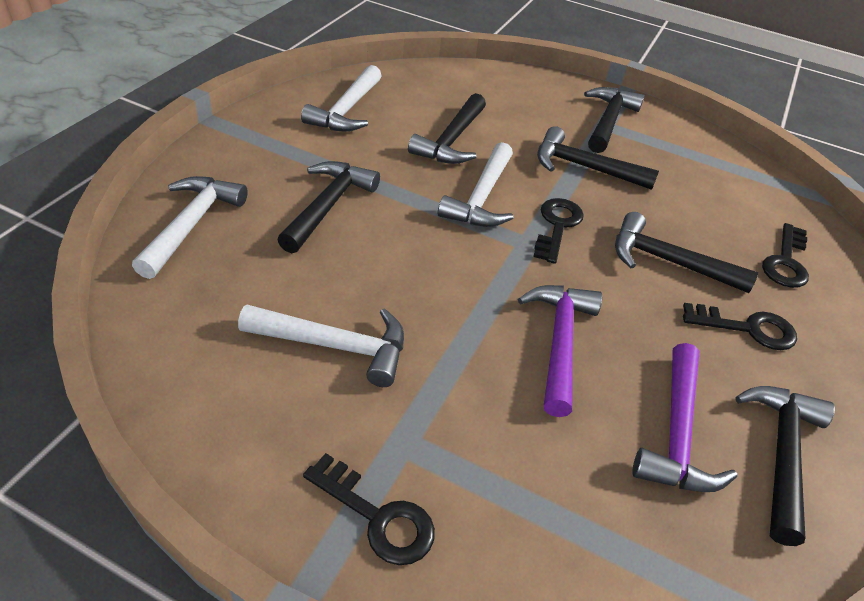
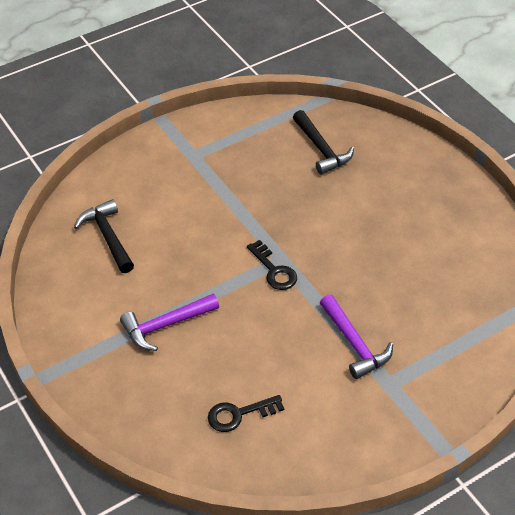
black hammer: 6 -> 2
black key: 4 -> 2
white hammer: 4 -> 0

